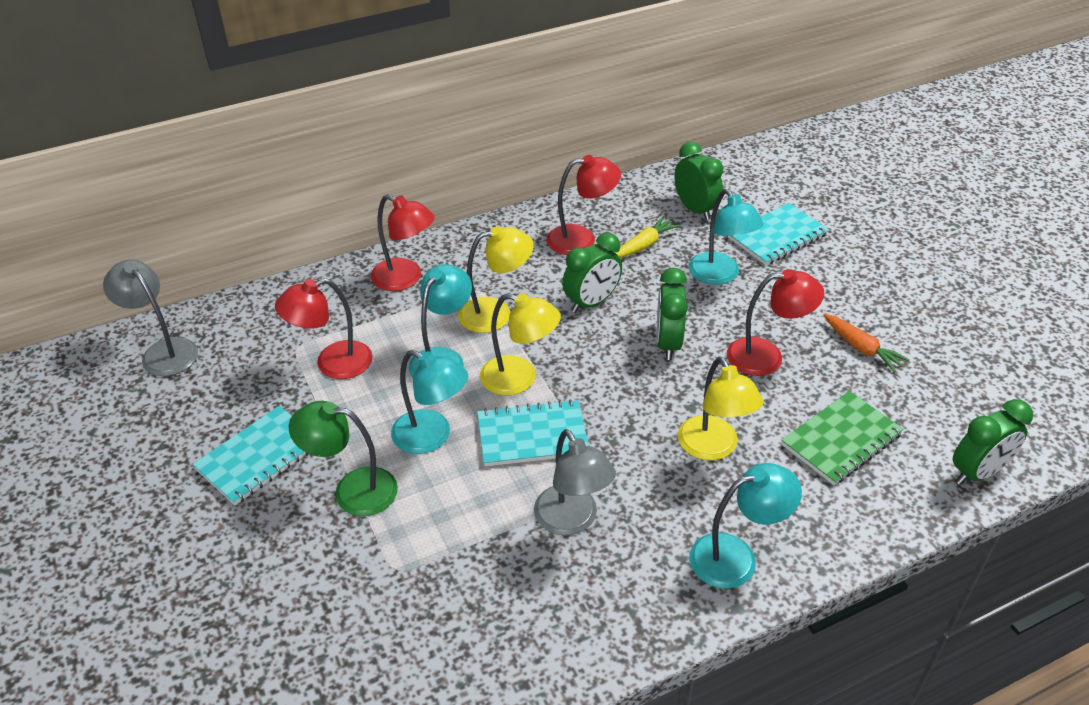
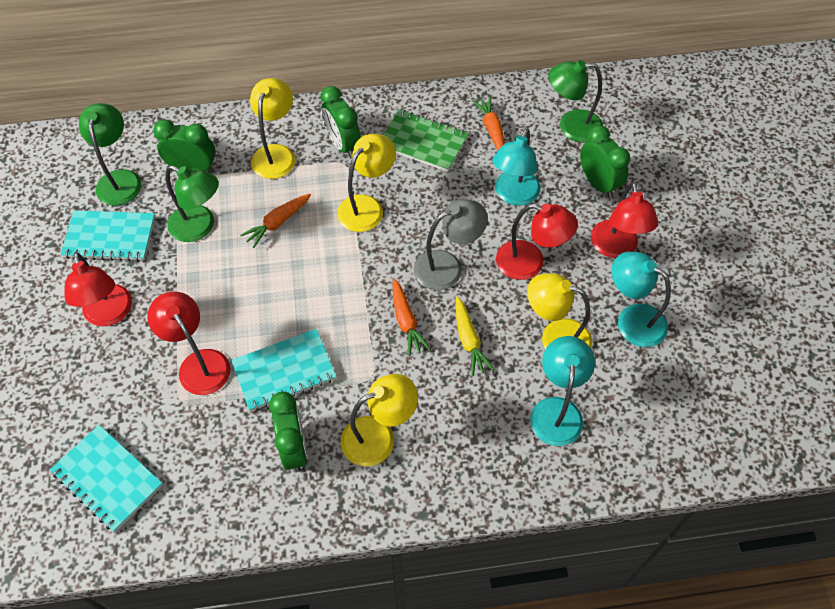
green lamp: 1 -> 3
grey lamp: 2 -> 1
orange carrot: 1 -> 3
turquoise lamp: 4 -> 3
yellow lamp: 3 -> 4

